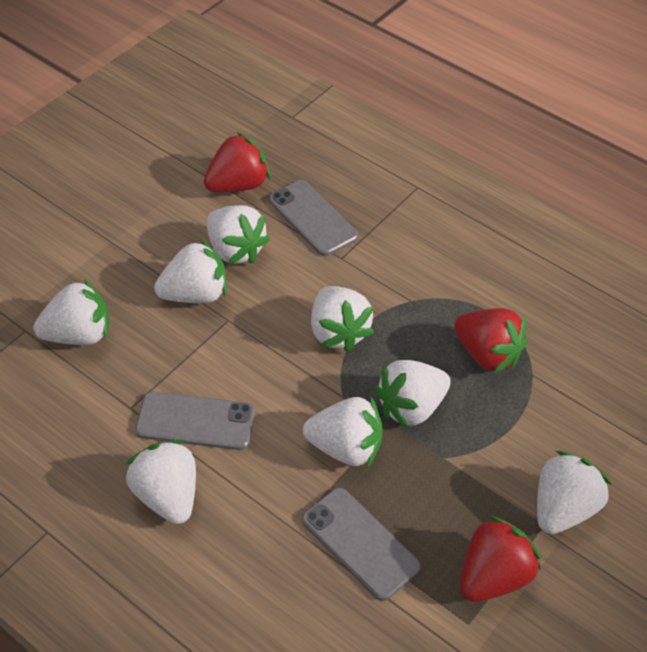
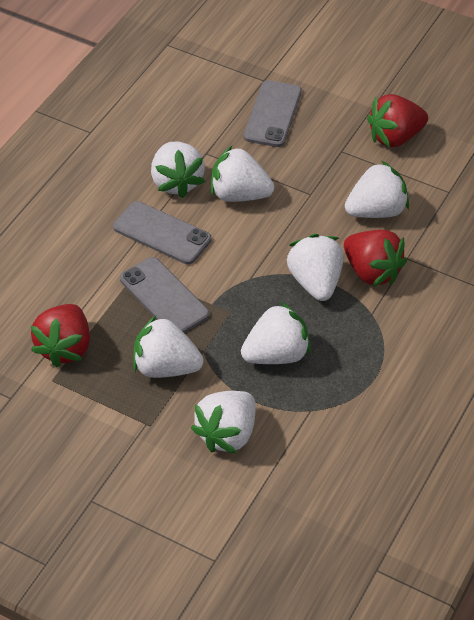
white strawberry: 8 -> 7

